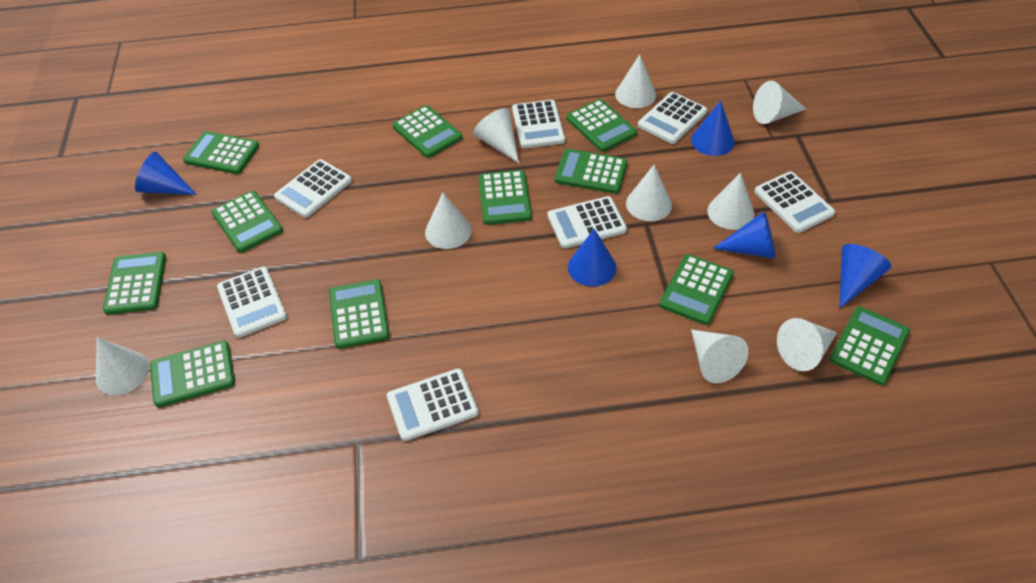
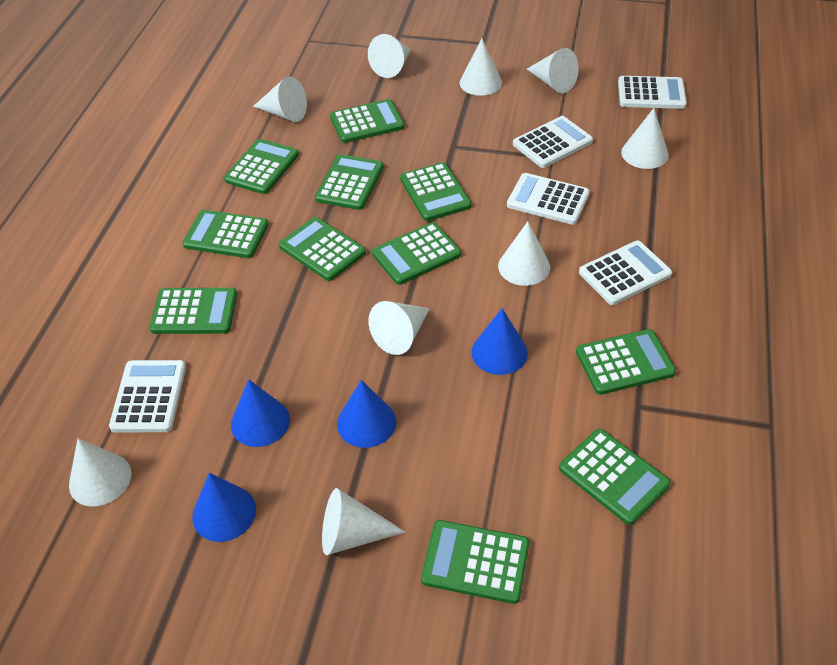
blue cone: 5 -> 4
white calculator: 7 -> 5

